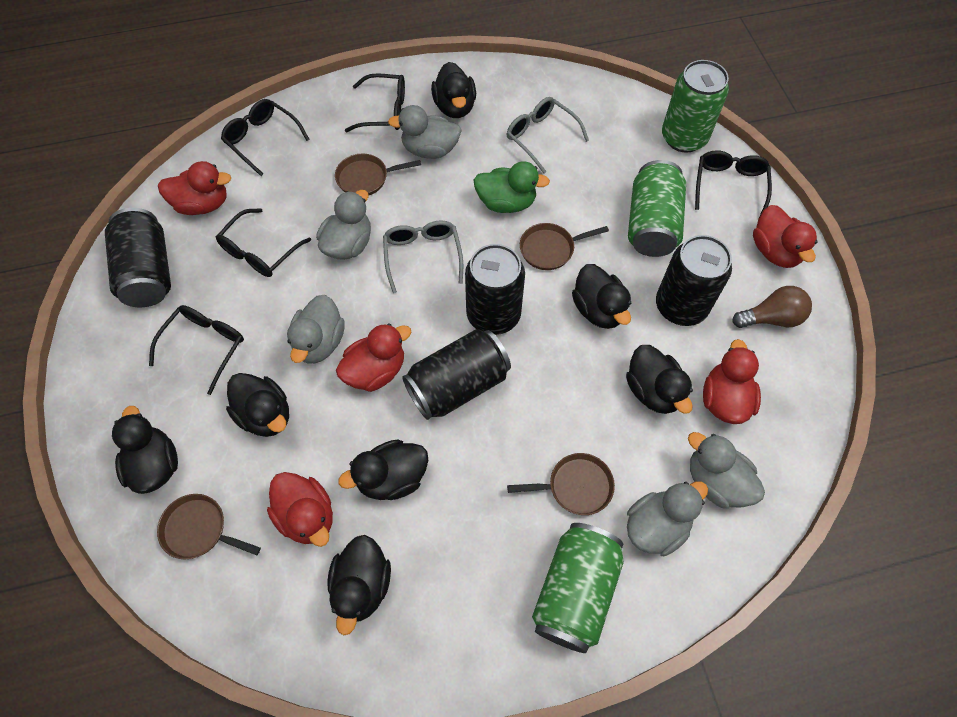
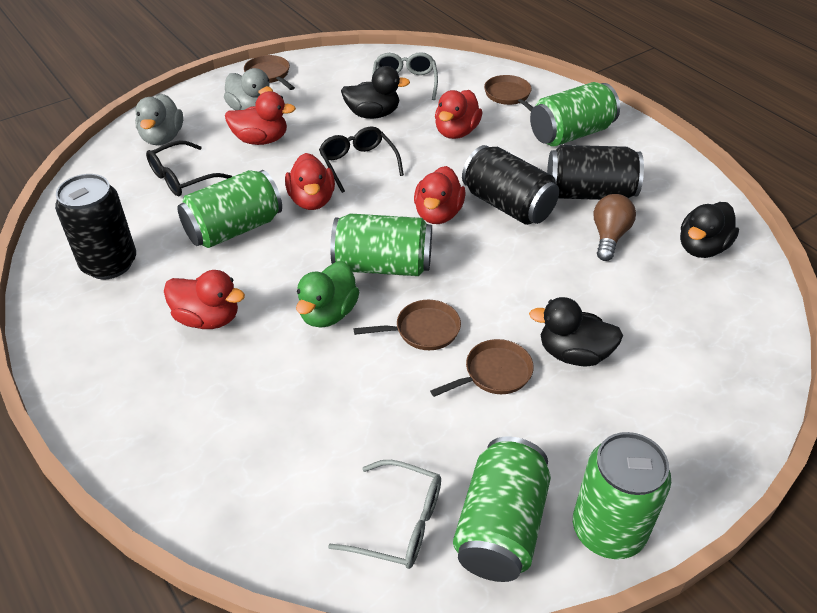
black can: 4 -> 3
black duck: 7 -> 3
black glasses: 5 -> 2
green can: 3 -> 5
grey duck: 5 -> 2

